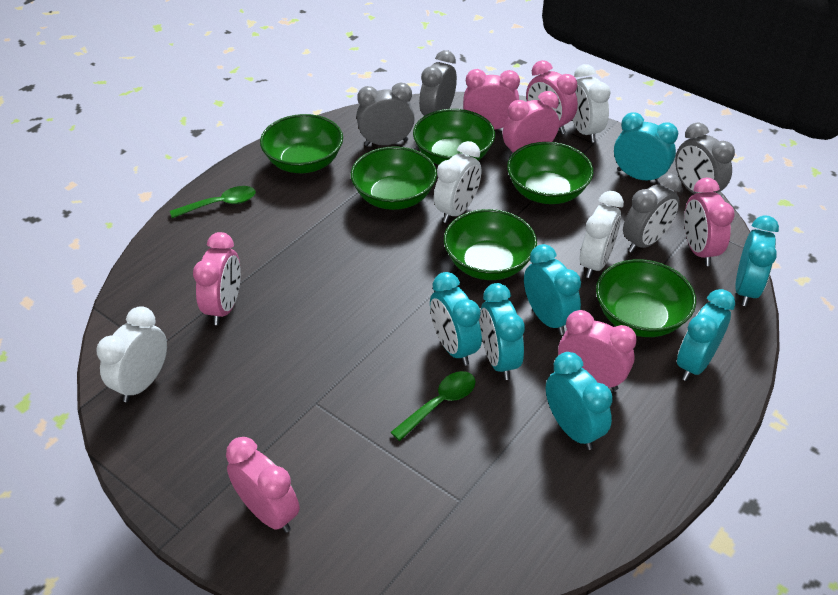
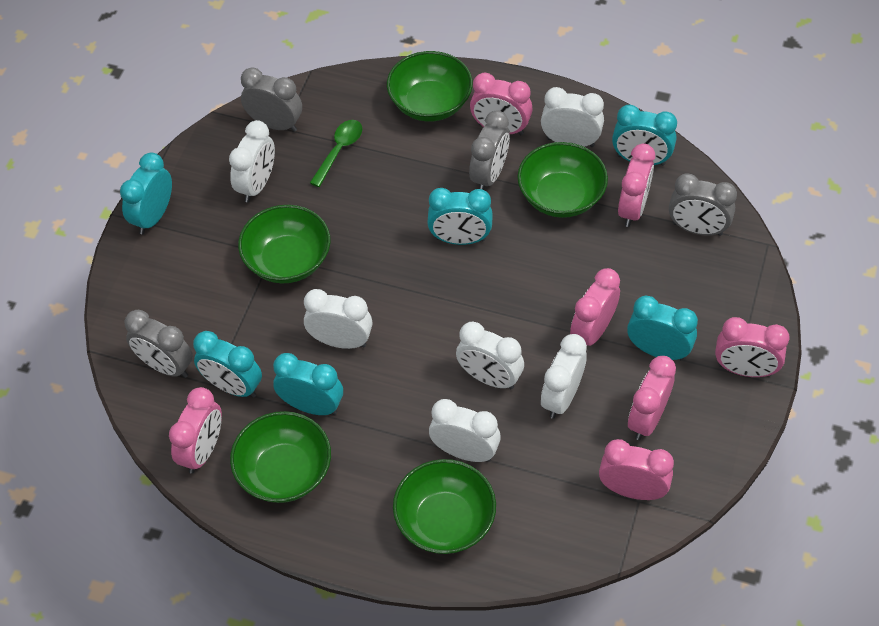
green bowl: 6 -> 5
green spoon: 2 -> 1
turquoise clock: 7 -> 6
white clock: 4 -> 6

